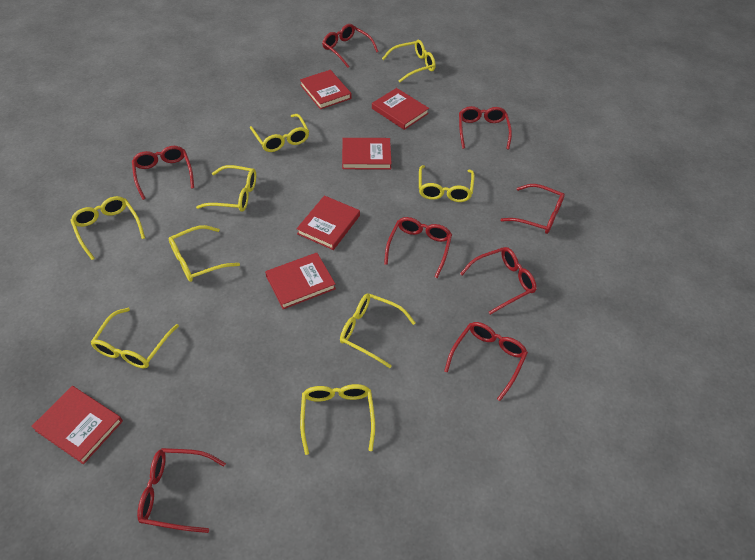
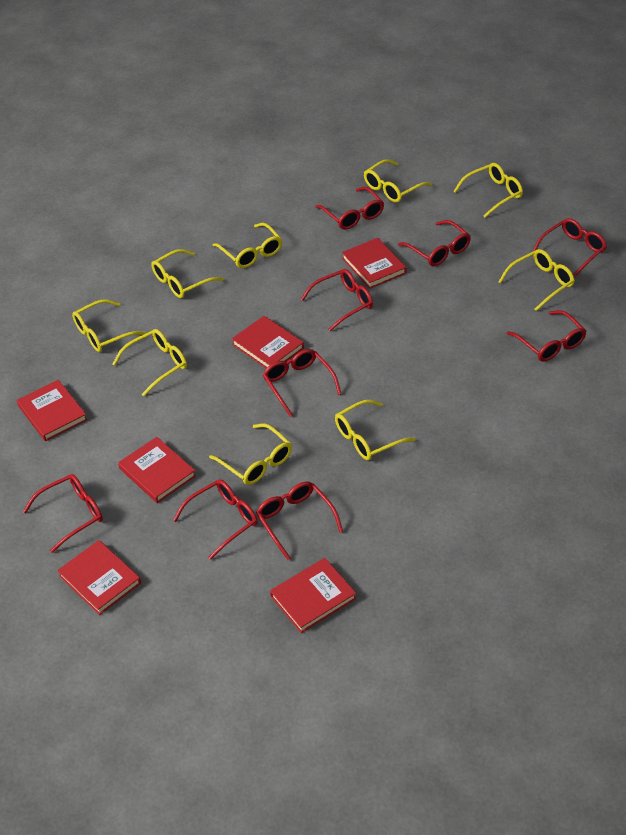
red glasses: 8 -> 9

